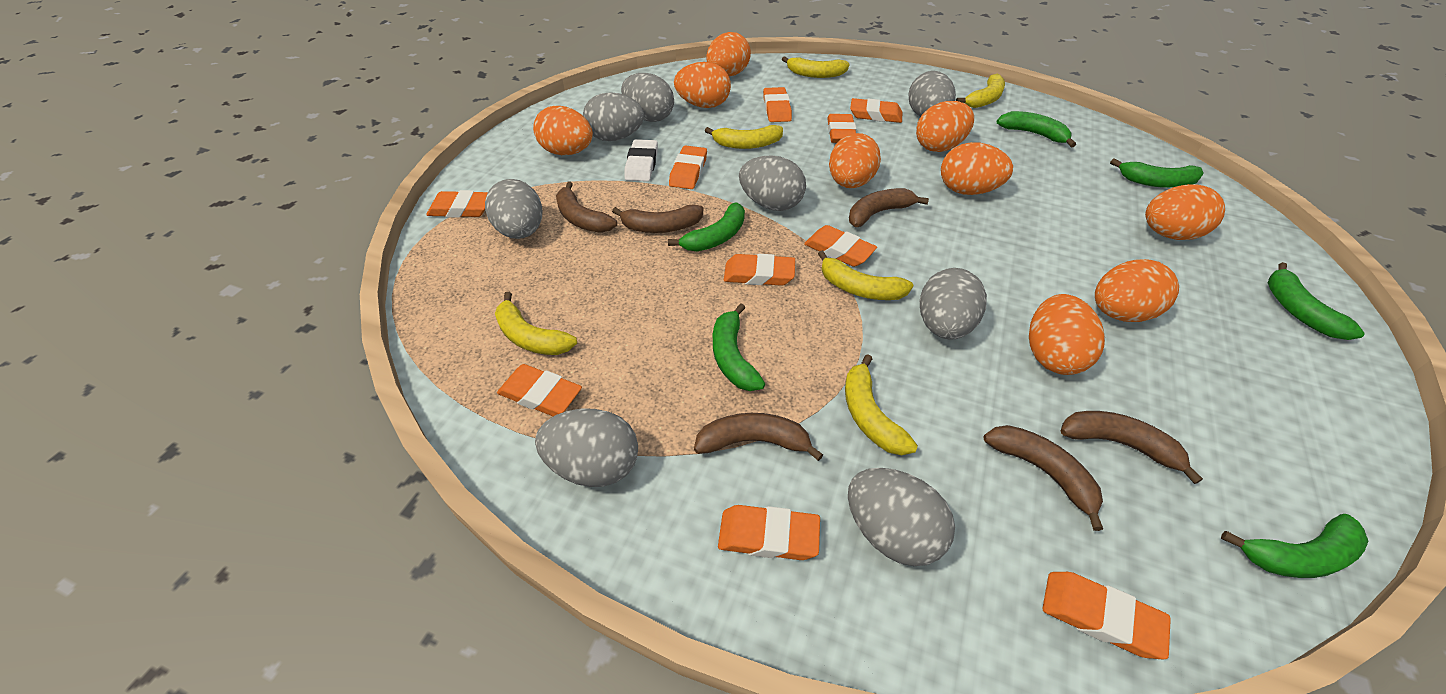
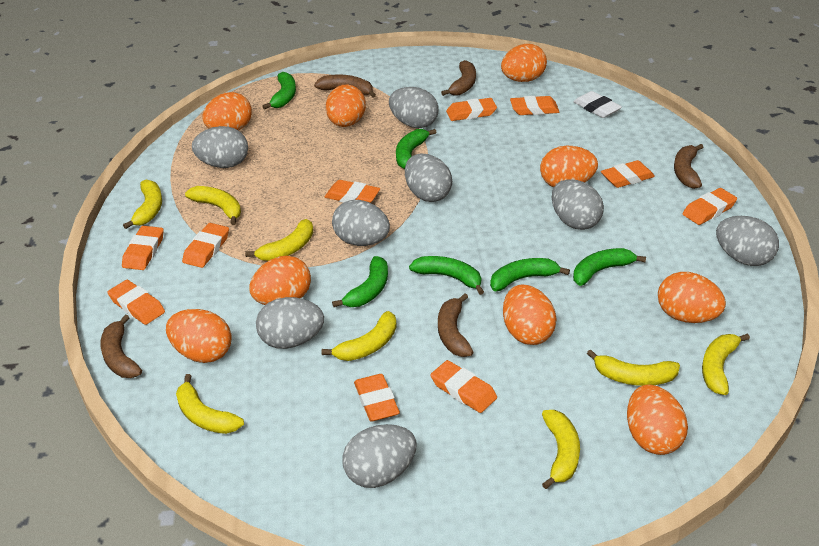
brown banana: 6 -> 5
yellow banana: 6 -> 8

